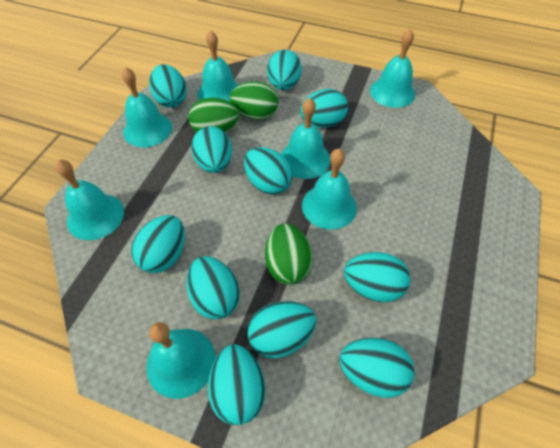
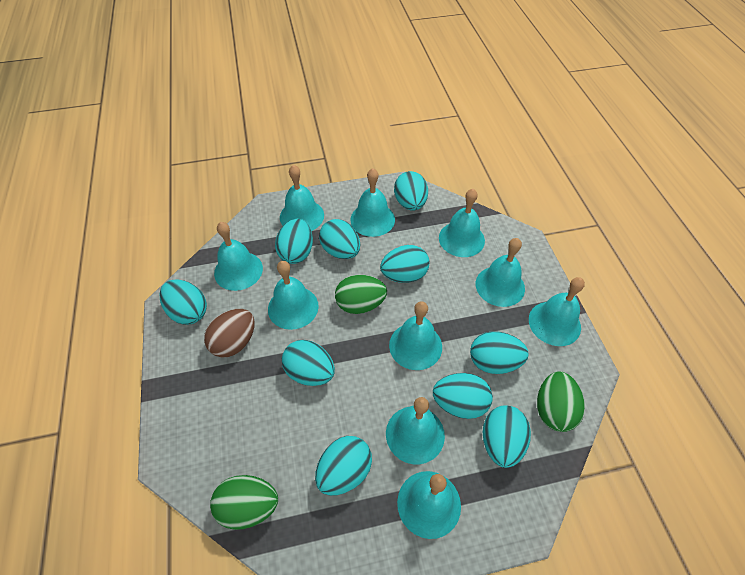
brown egg: 0 -> 1
turquoise bell: 7 -> 10
turquoise egg: 11 -> 10

